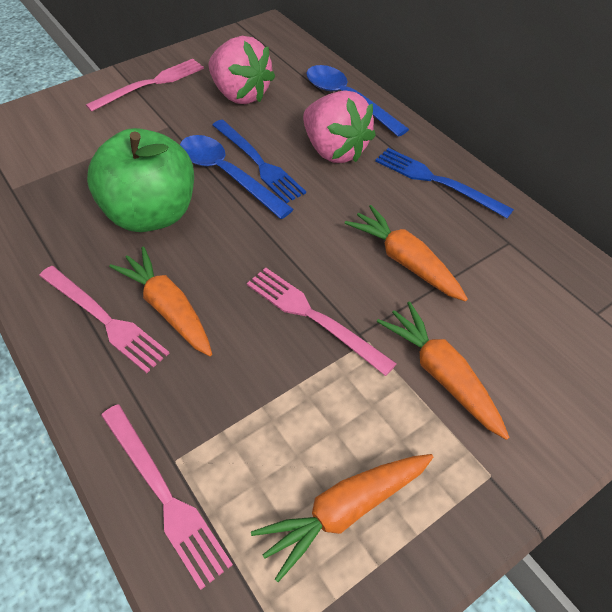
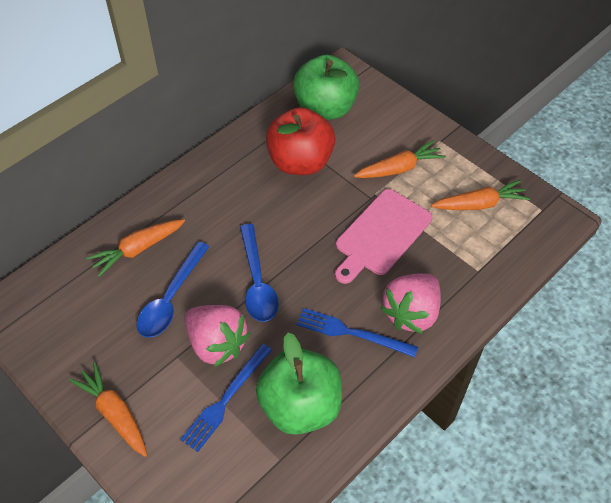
green apple: 1 -> 2
pink cutting board: 0 -> 1
pink fork: 4 -> 0
red apple: 0 -> 1

